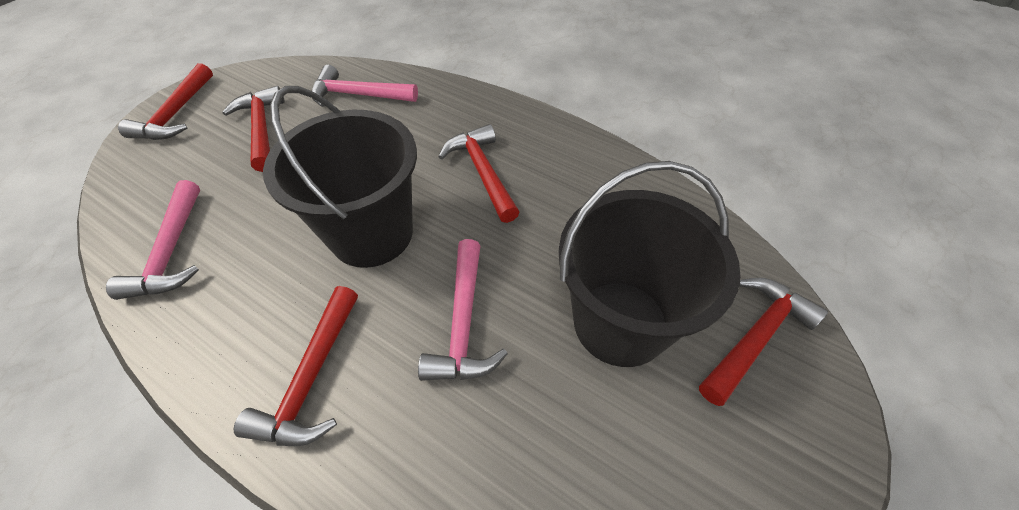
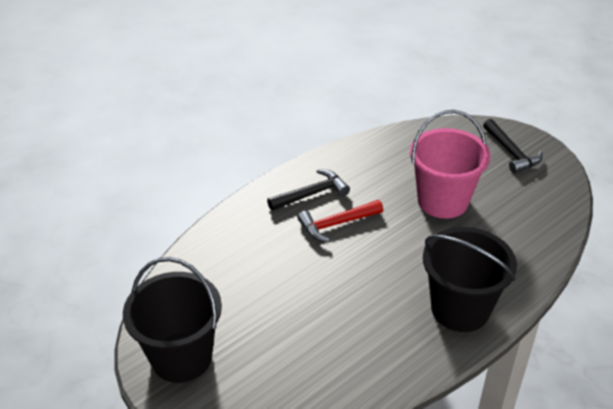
black hammer: 0 -> 2
pink bucket: 0 -> 1
pink hammer: 3 -> 0
red hammer: 5 -> 1

